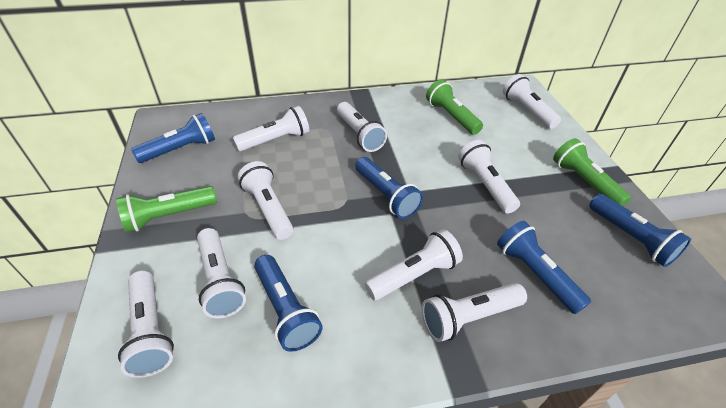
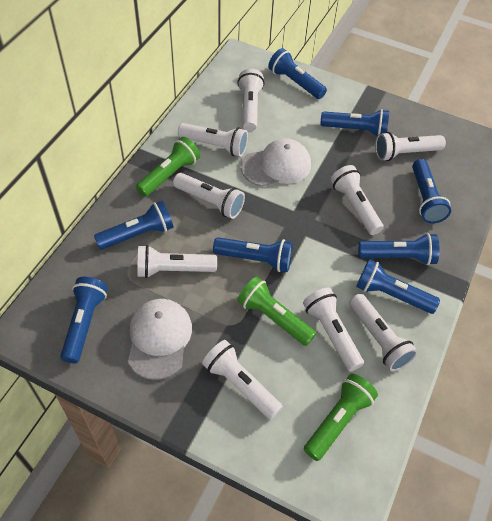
blue flashlight: 5 -> 8
white cap: 0 -> 2

